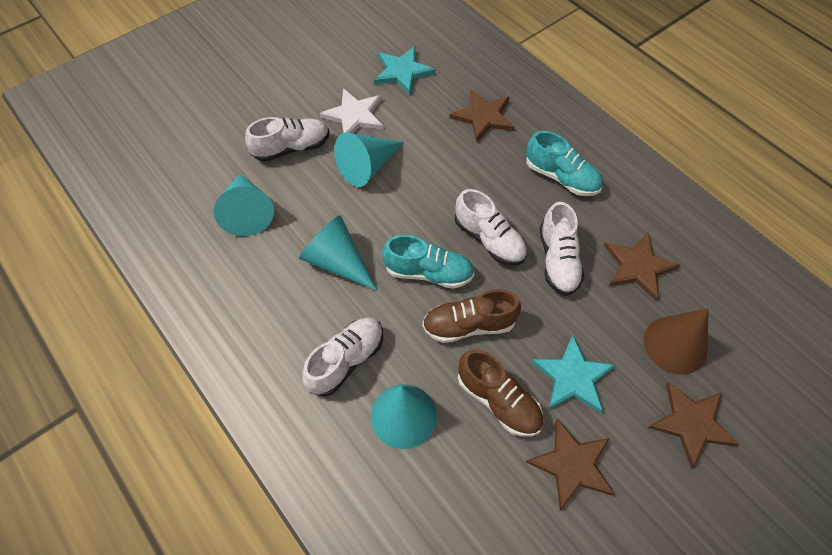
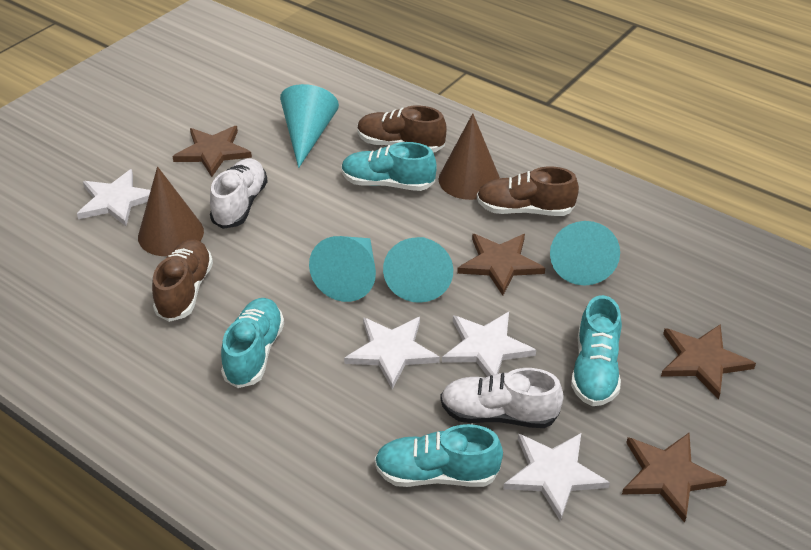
brown cone: 1 -> 2
brown shoe: 2 -> 3
turquoise shoe: 2 -> 4
turquoise star: 2 -> 0
white shoe: 4 -> 2
white star: 1 -> 4

